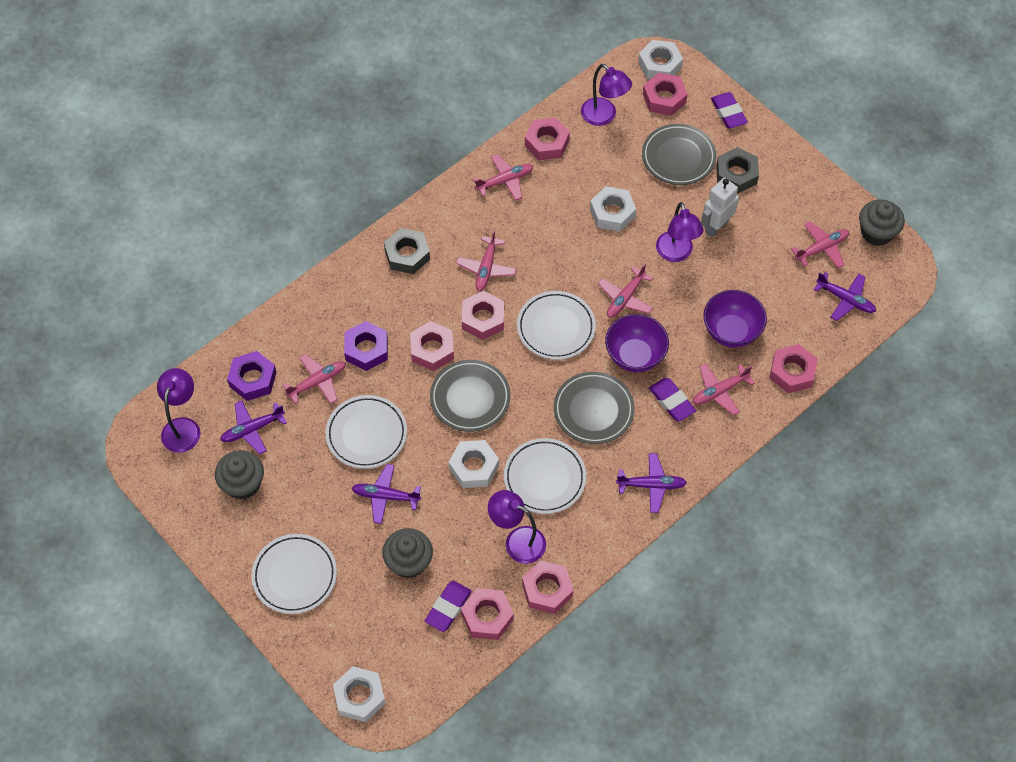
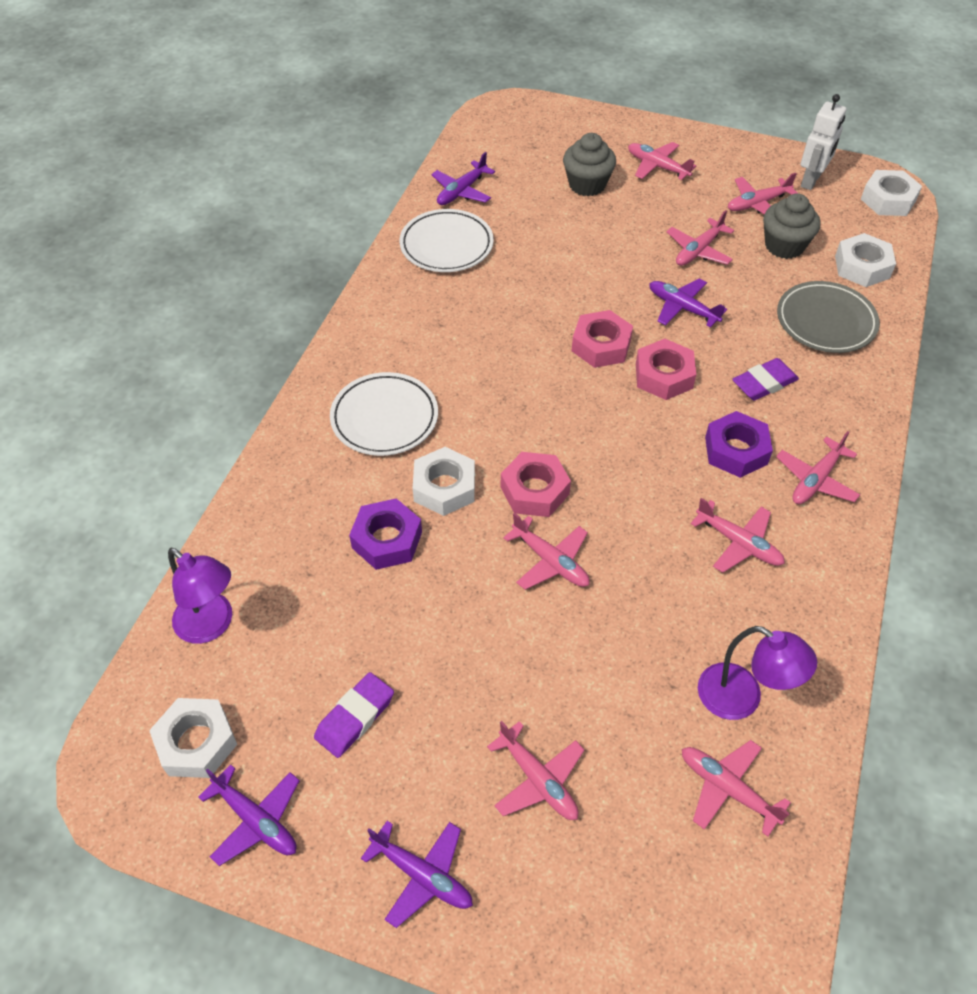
grey cupcake: 3 -> 2
grey nut: 2 -> 0
grey plate: 3 -> 1
pink nut: 7 -> 3
pink plane: 6 -> 8
purple bowl: 2 -> 0
purple eraser: 3 -> 2
purple lamp: 4 -> 2
white plate: 4 -> 2

